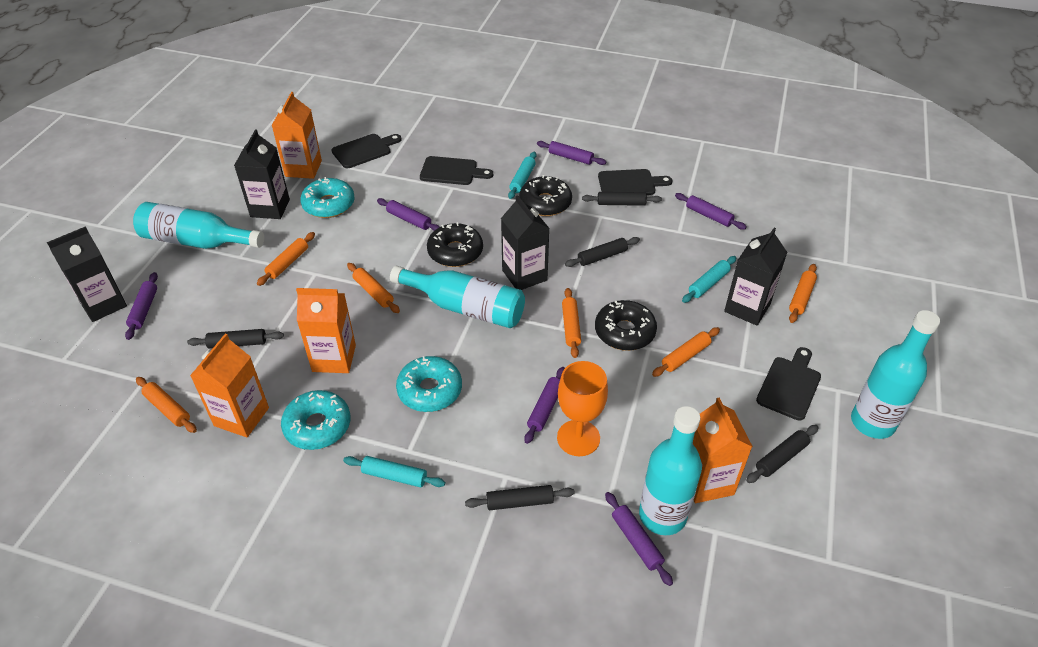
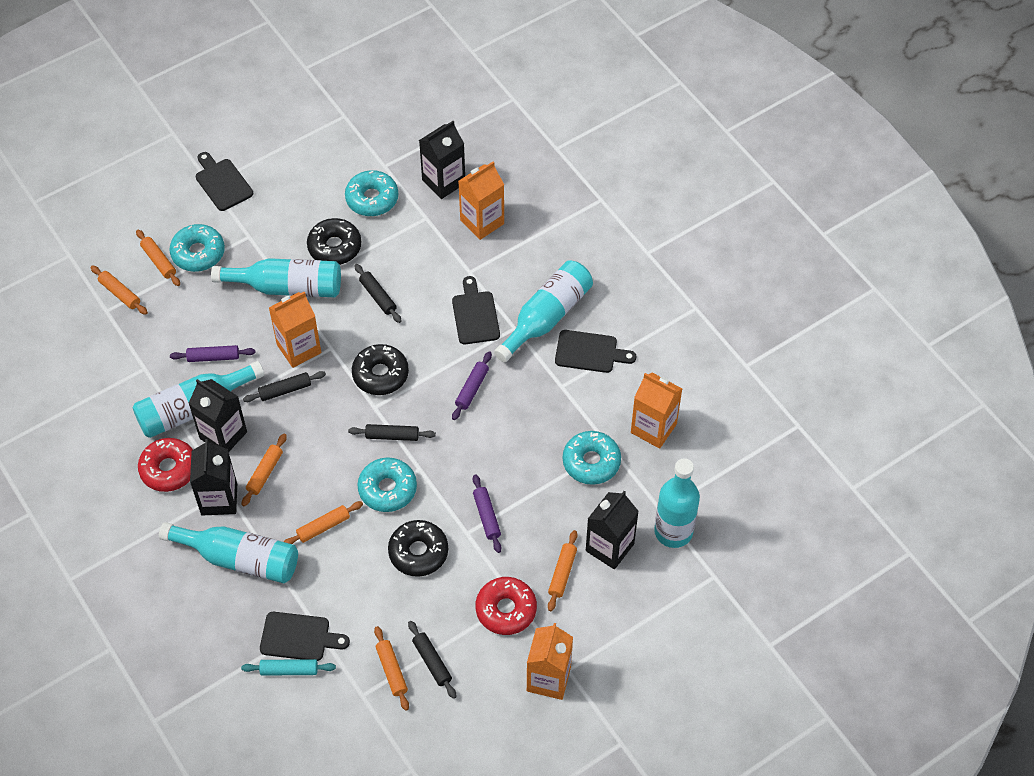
black rolling pin: 5 -> 4
orange goblet: 1 -> 0
purple rolling pin: 6 -> 3
red donut: 0 -> 2
turquoise bottle: 4 -> 5
turquoise donut: 3 -> 4
turquoise rolling pin: 3 -> 1

